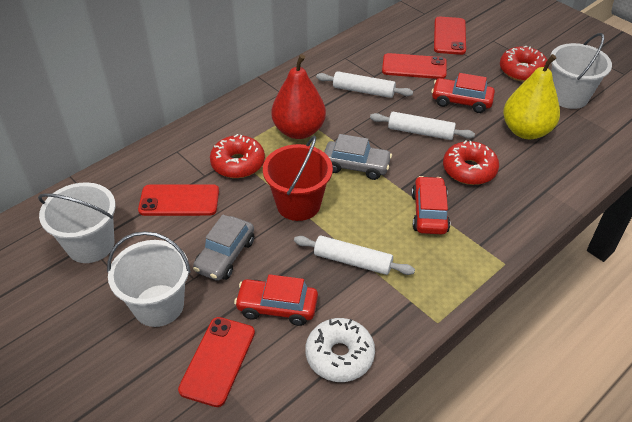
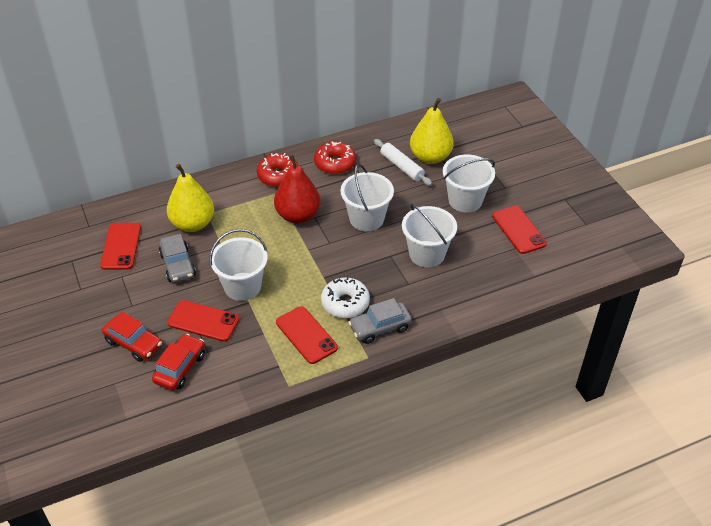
red bucket: 1 -> 0
red car: 3 -> 2
red donut: 3 -> 2
white bucket: 3 -> 4
white rolling pin: 3 -> 1
yellow pear: 1 -> 2

